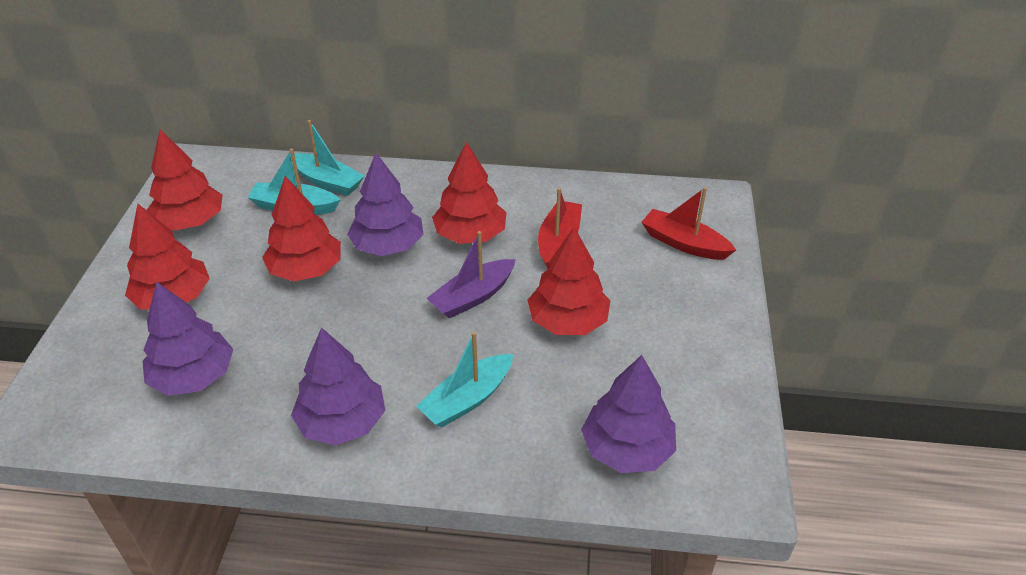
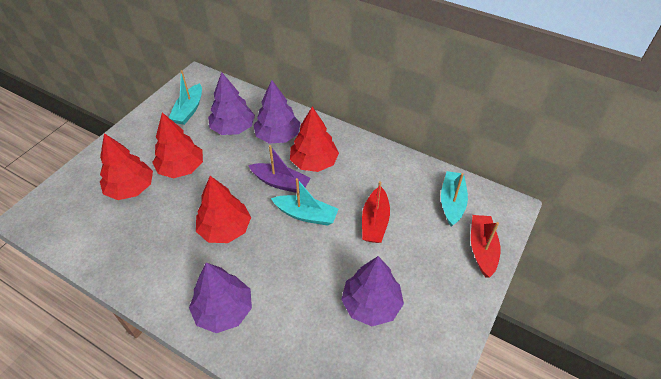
red tree: 5 -> 4

